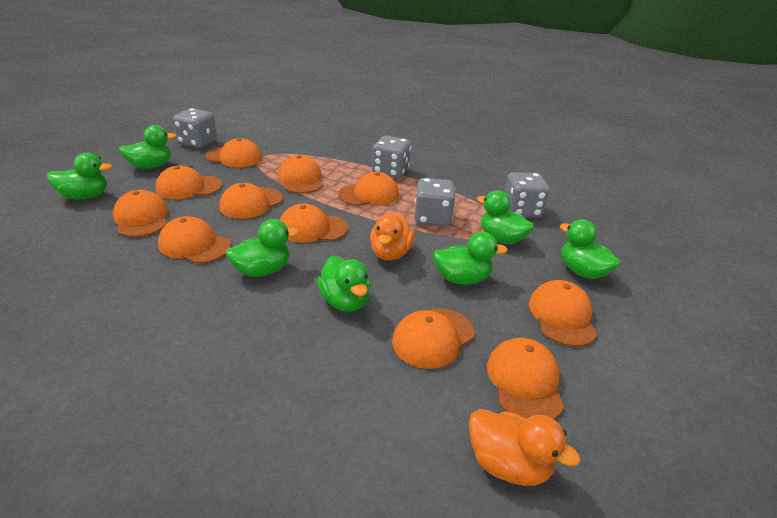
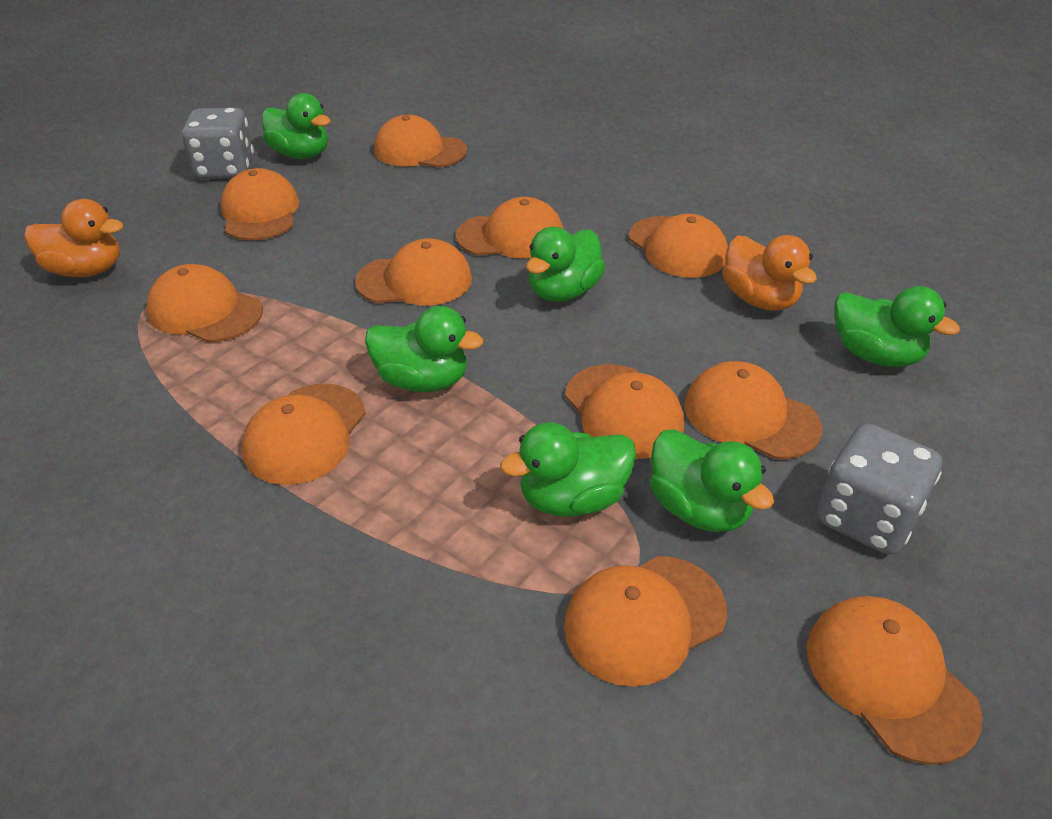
green duck: 7 -> 6
grey dice: 4 -> 2

